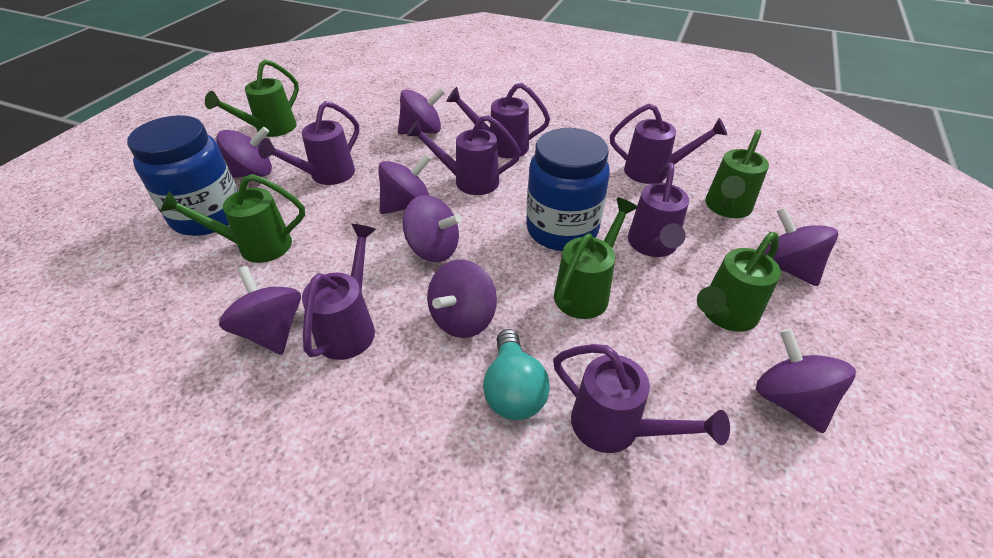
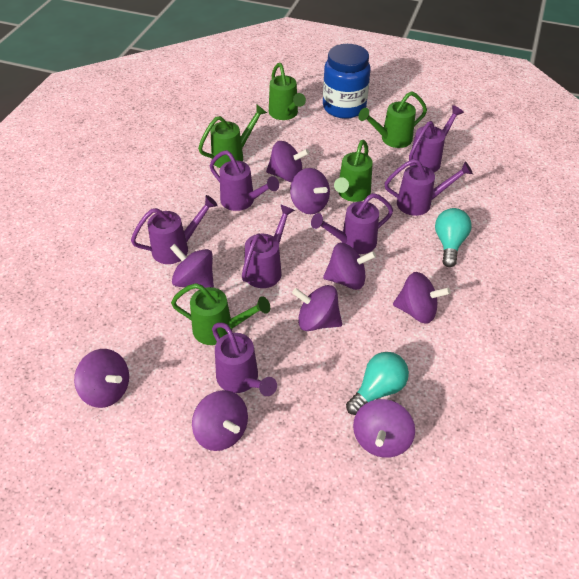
blue jar: 2 -> 1
purple spinning top: 8 -> 9
turquoise light bulb: 1 -> 2

